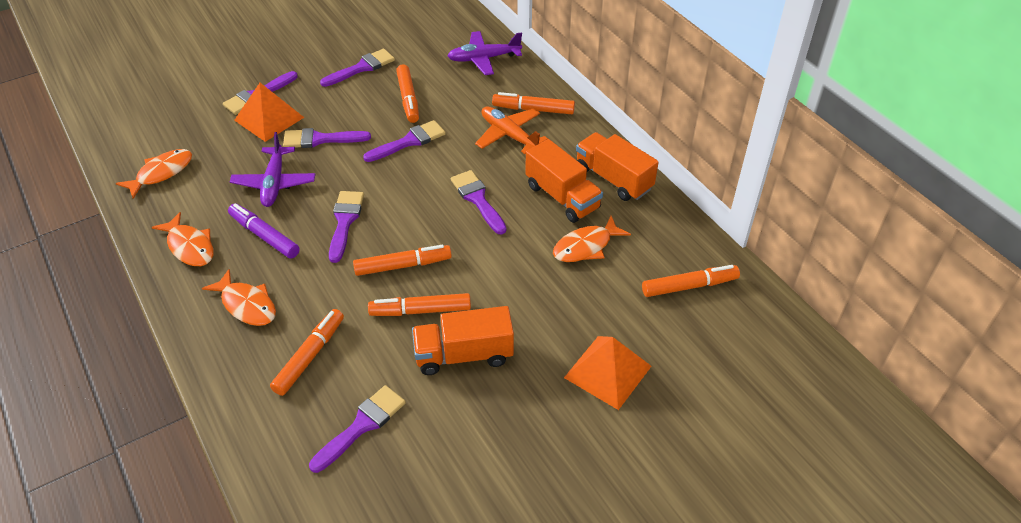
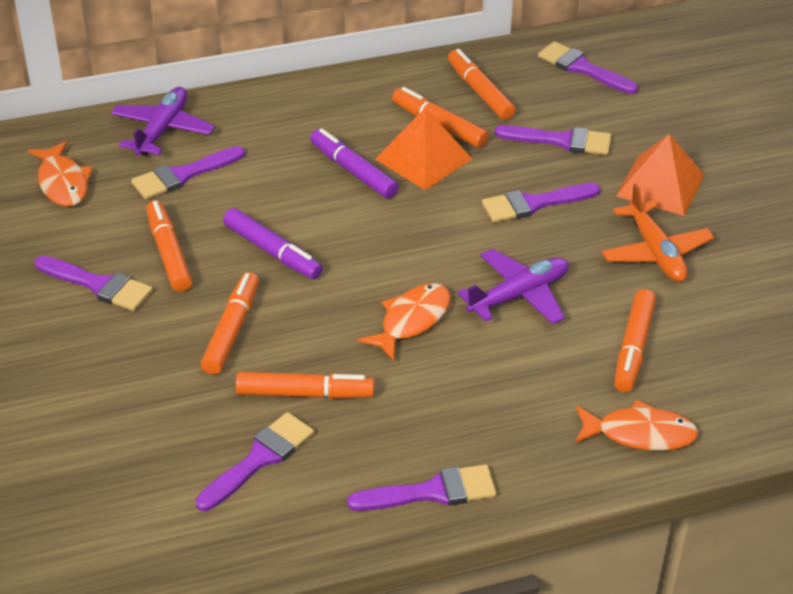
orange fish: 4 -> 3
orange truck: 3 -> 0
purple marker: 1 -> 2

